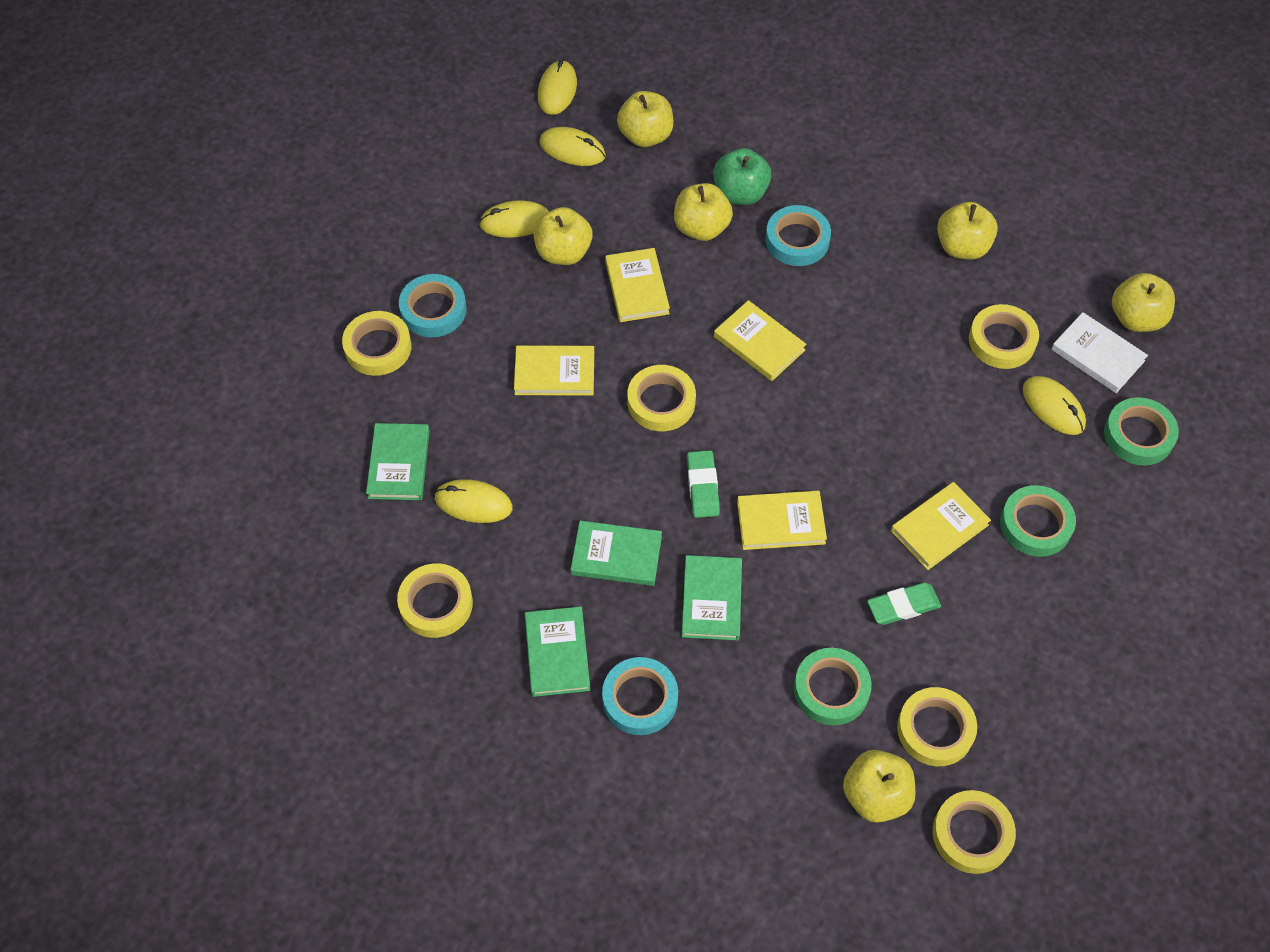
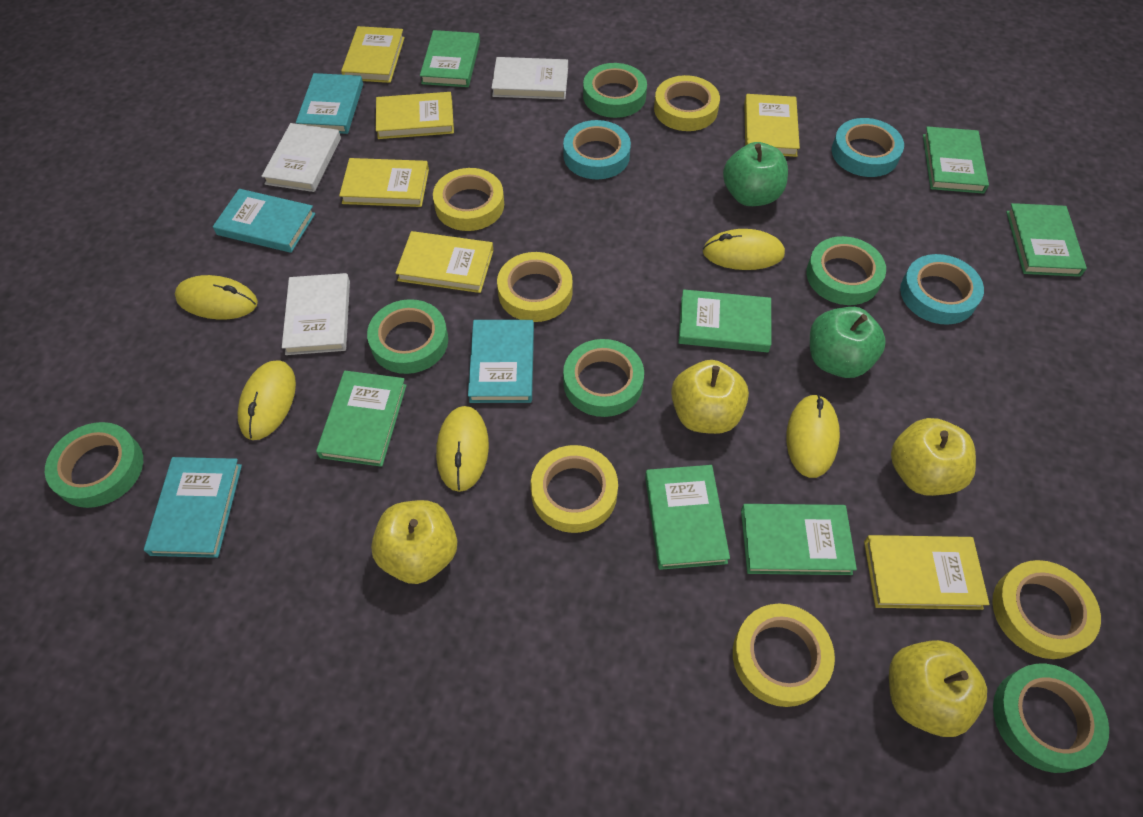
green apple: 1 -> 2
green book: 4 -> 7
green eraser: 2 -> 0
green tape: 3 -> 6
turquoise book: 0 -> 4
white book: 1 -> 3
yellow apple: 6 -> 4
yellow book: 5 -> 6

